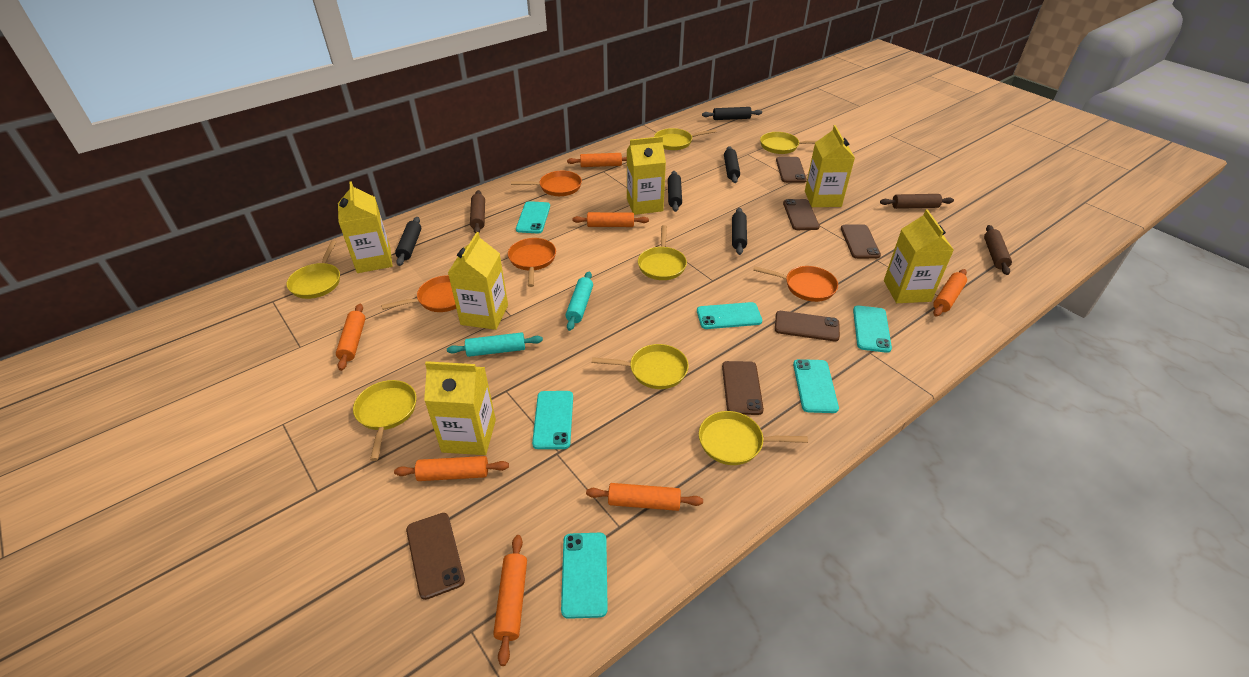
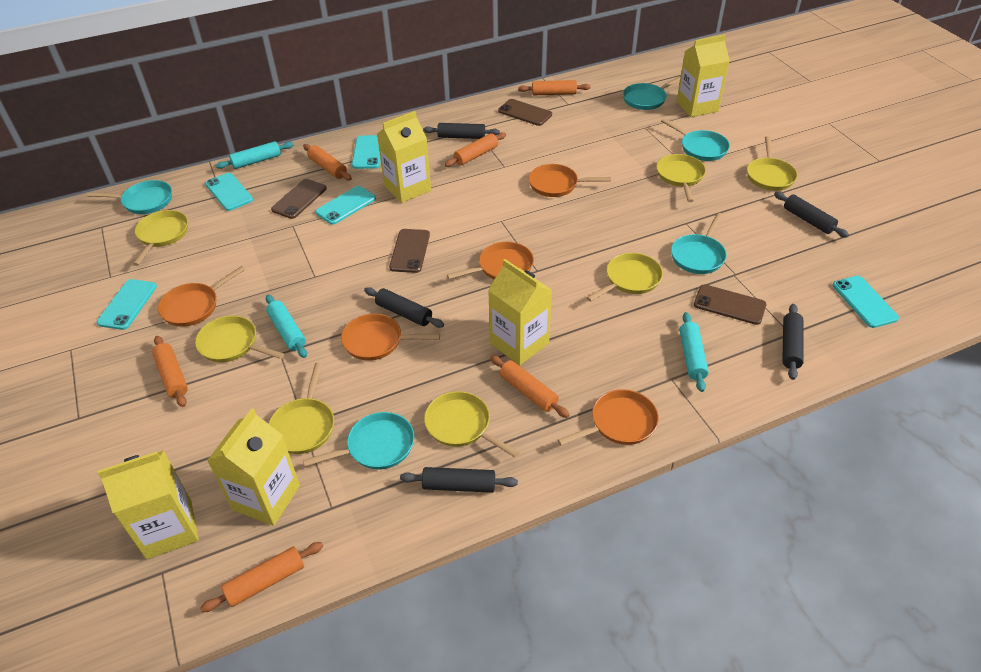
brown phone: 6 -> 4
brown rolling pin: 3 -> 0
orange pan: 4 -> 5
orange rolling pin: 7 -> 6
turquoise pan: 0 -> 5
turquoise phone: 6 -> 5
turquoise rolling pin: 2 -> 3
yellow carton: 6 -> 5

